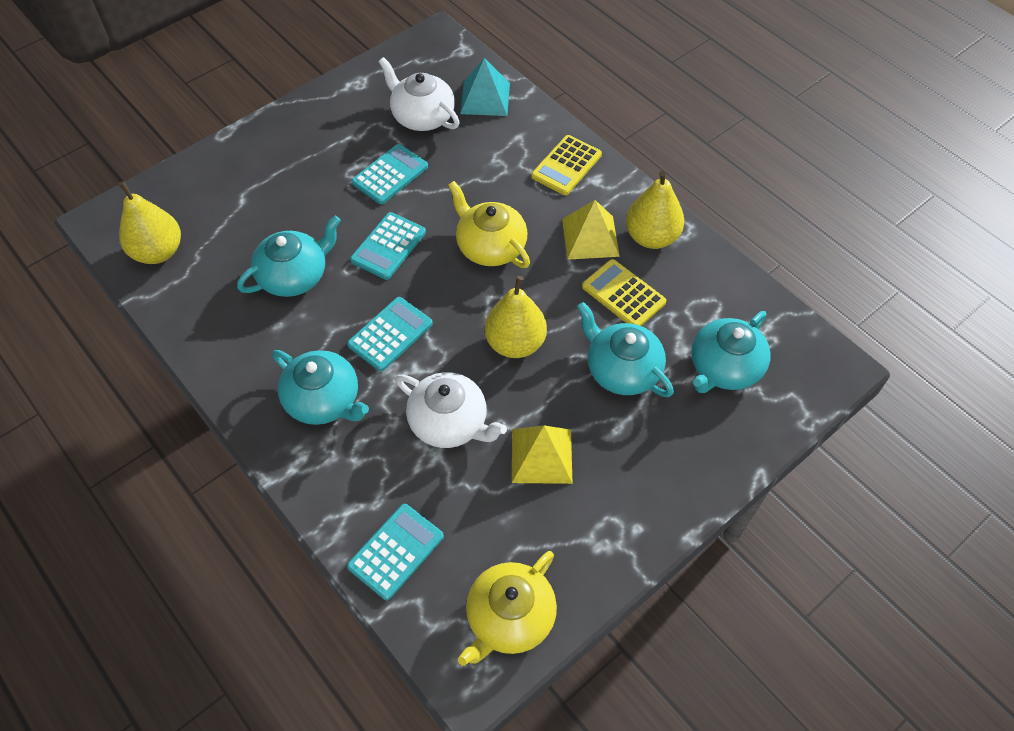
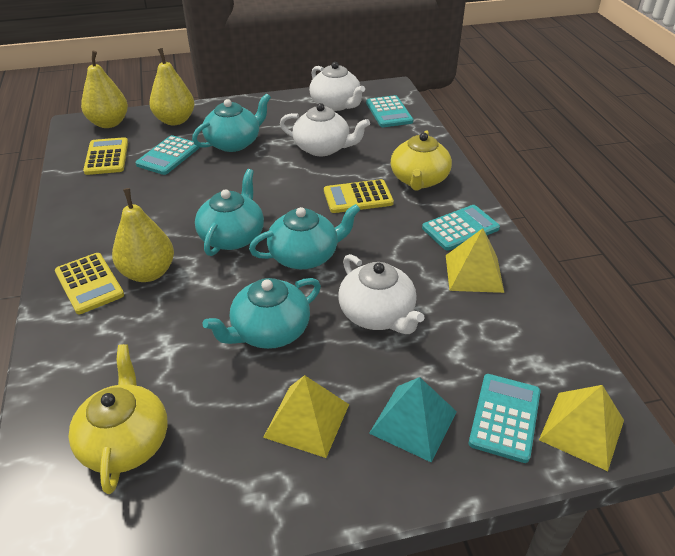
white teapot: 2 -> 3
yellow calculator: 2 -> 3
yellow pyramid: 2 -> 3

